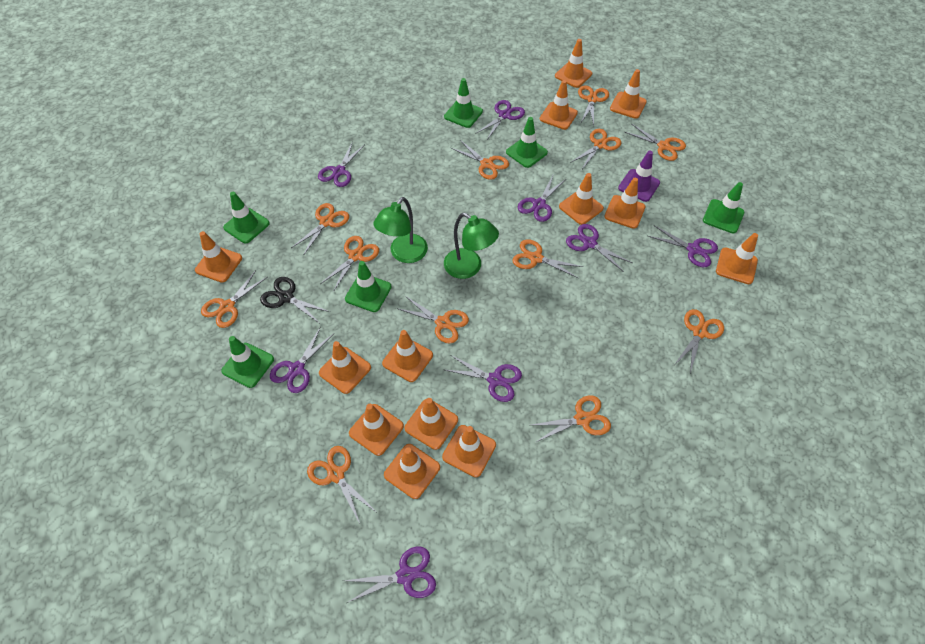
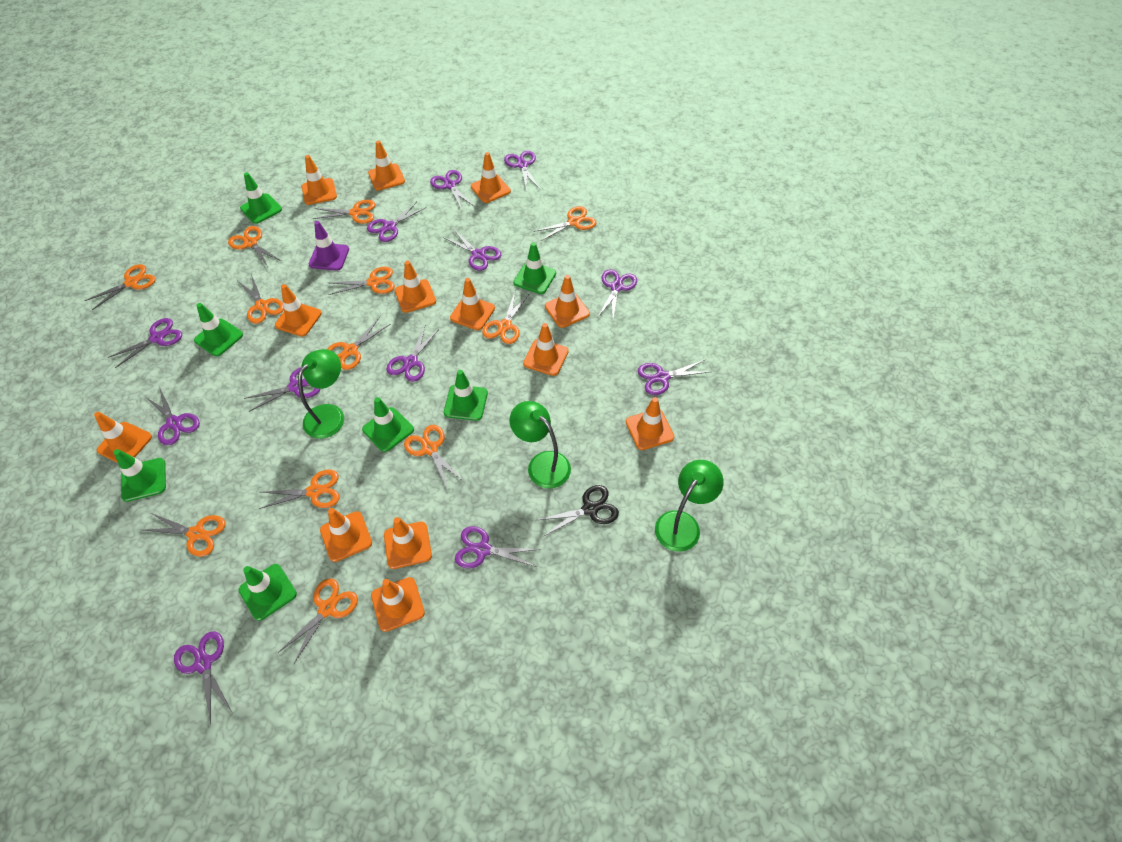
green lamp: 2 -> 3
green traffic cone: 6 -> 7
purple scissors: 8 -> 12

